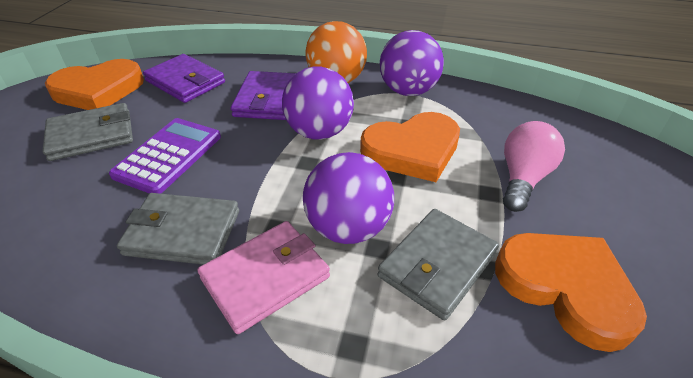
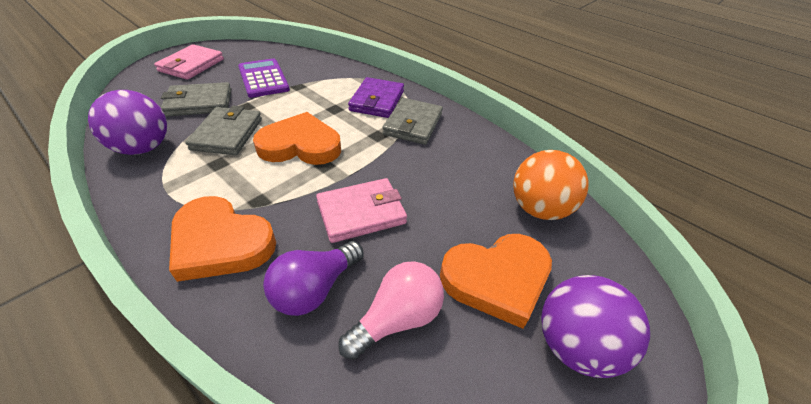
pink wallet: 1 -> 2
purple ball: 3 -> 2
purple light bulb: 0 -> 1
purple wallet: 2 -> 1

